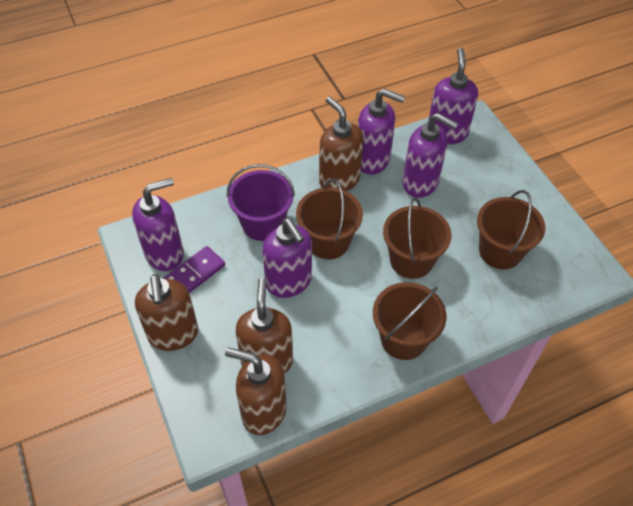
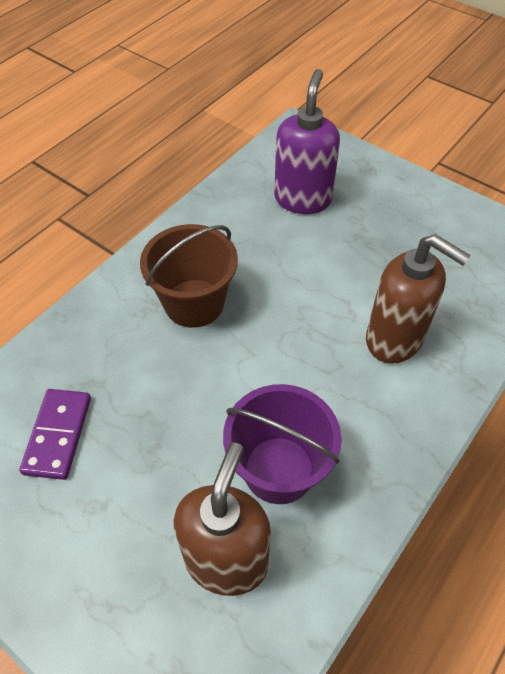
brown bucket: 4 -> 1
brown soap dispenser: 4 -> 2
purple soap dispenser: 5 -> 1

